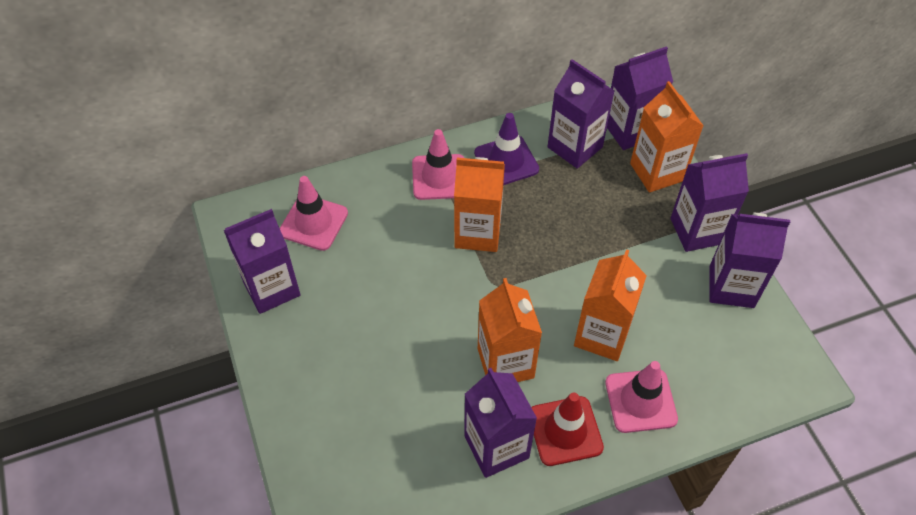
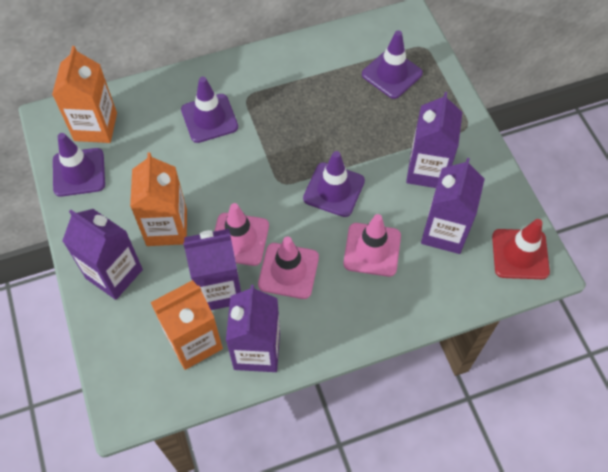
orange carton: 4 -> 3
purple carton: 6 -> 5
purple traffic cone: 1 -> 4

